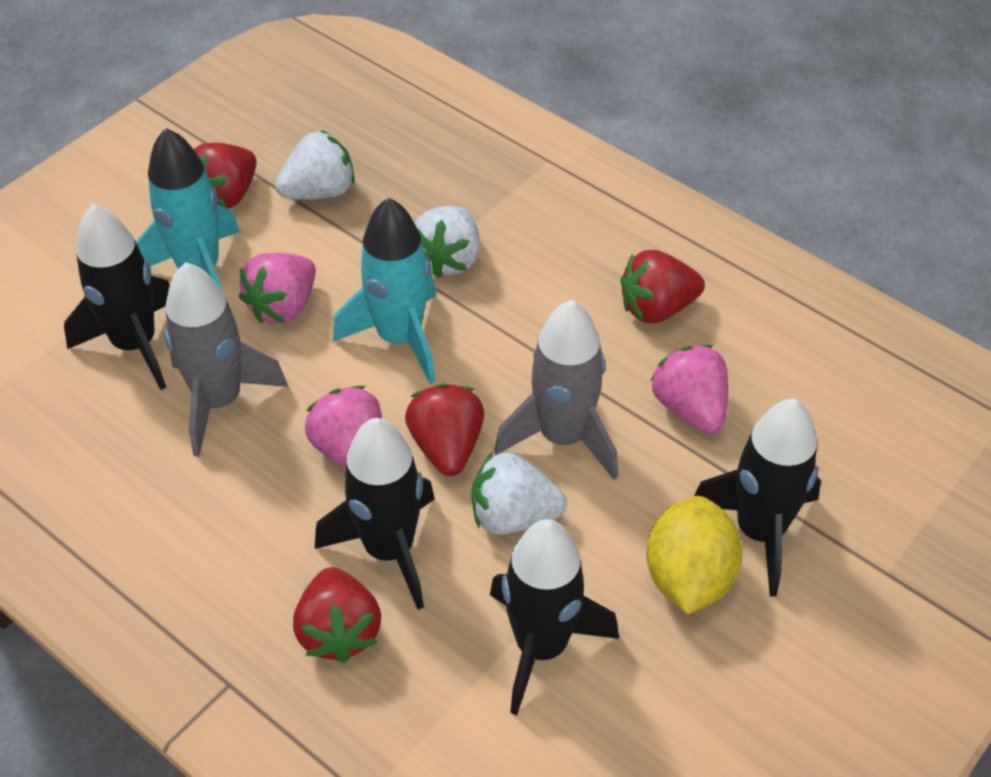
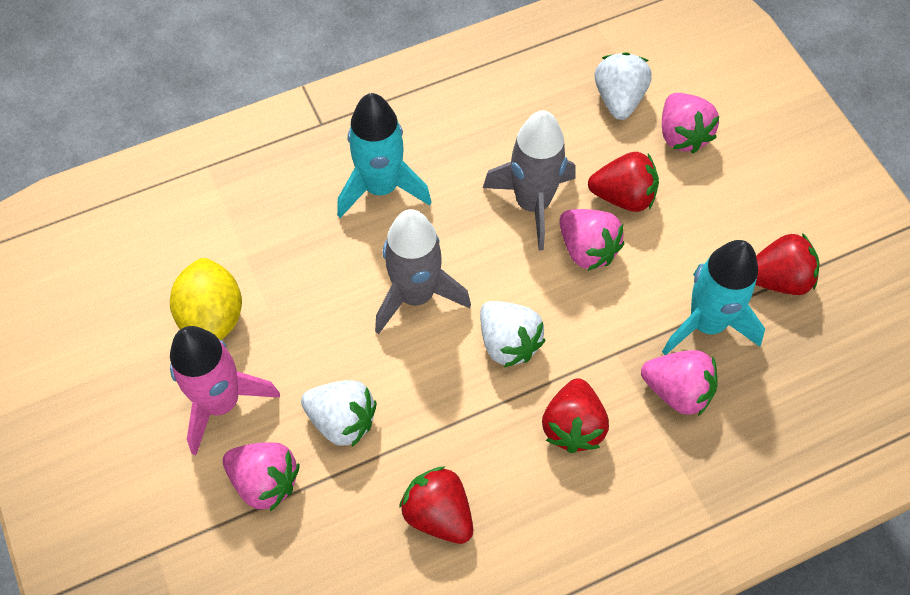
black rocket: 4 -> 0
pink rocket: 0 -> 1
pink strawberry: 3 -> 4

